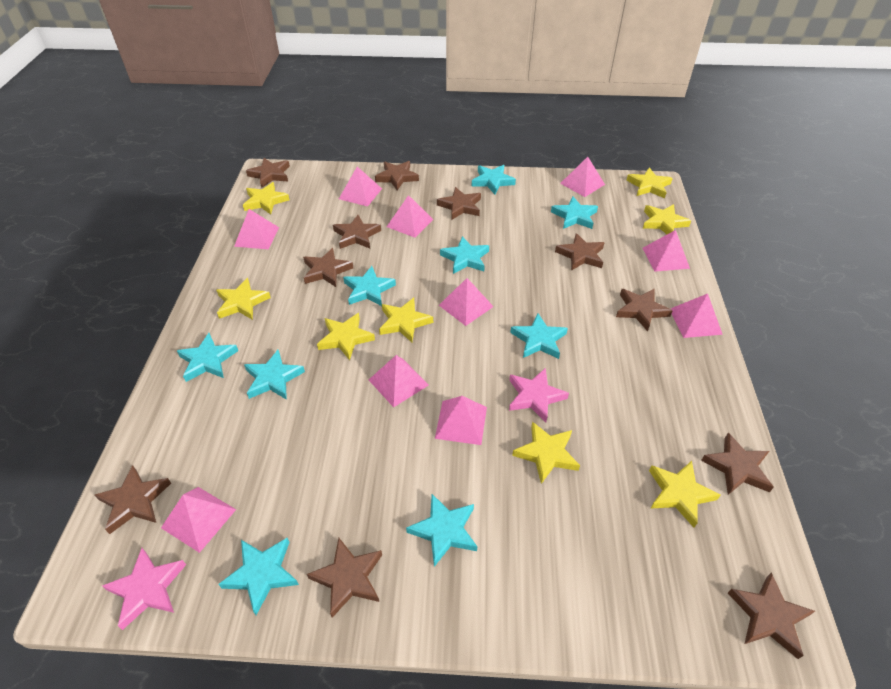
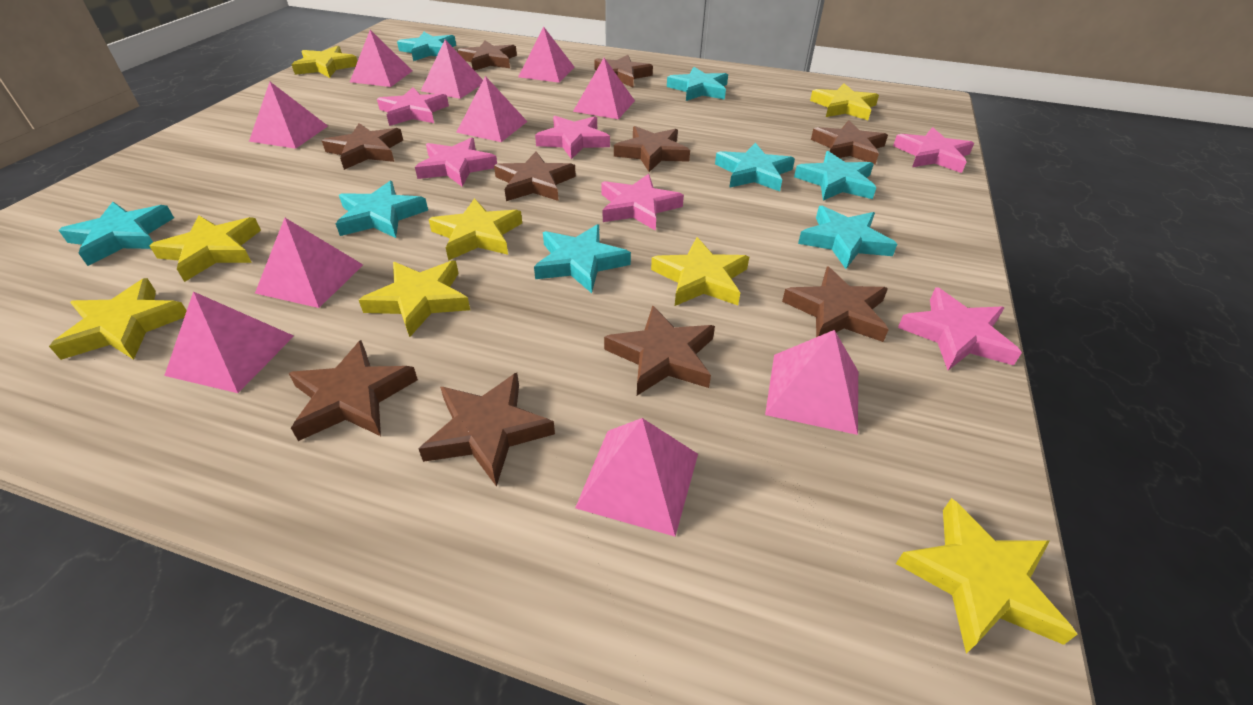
brown star: 11 -> 10
pink star: 2 -> 6
turquoise star: 9 -> 8

